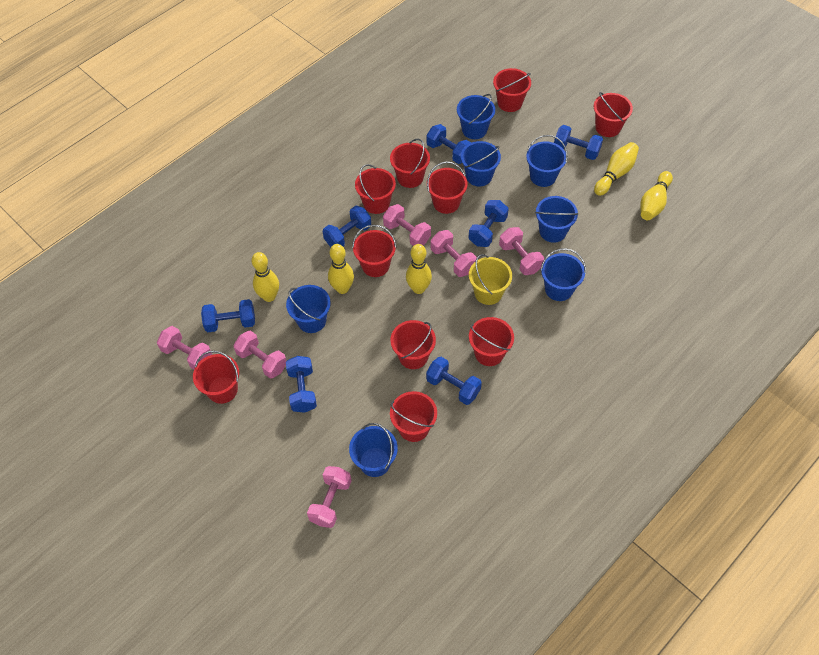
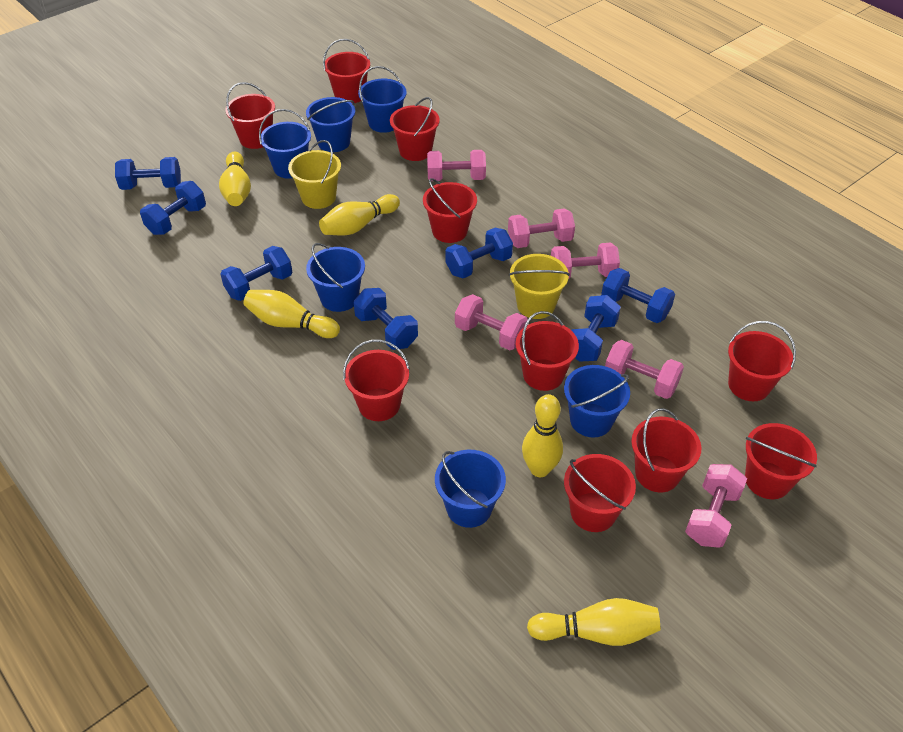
blue bucket: 7 -> 6
yellow bucket: 1 -> 2

